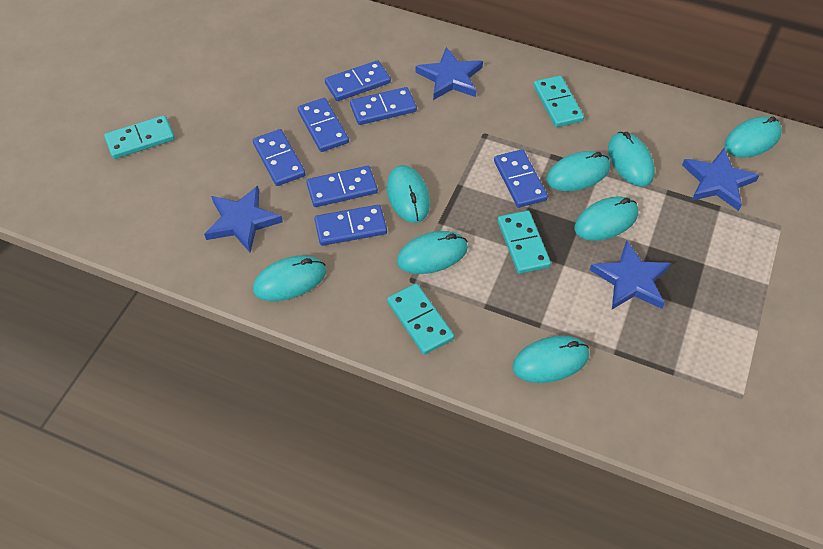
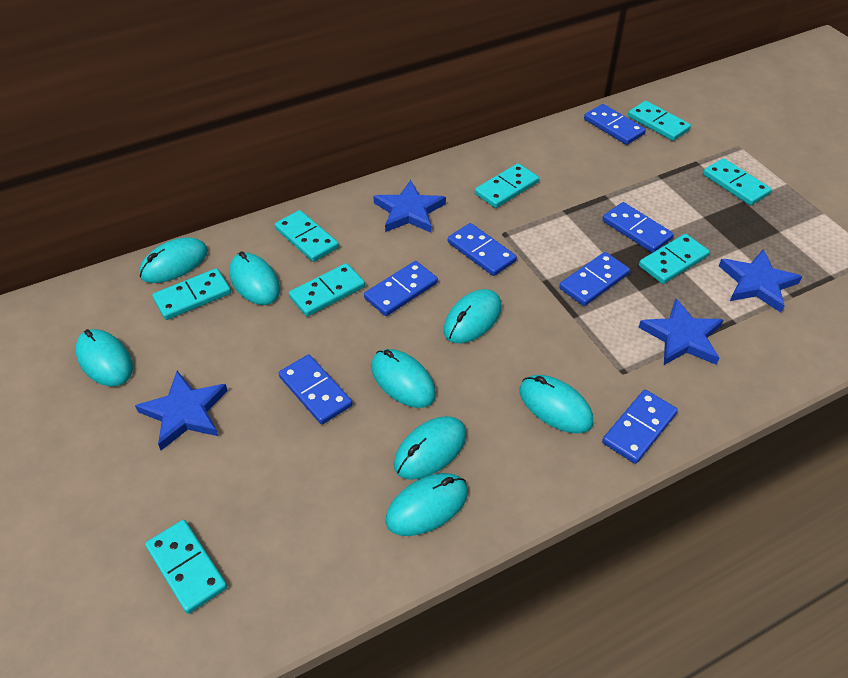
turquoise domino: 4 -> 8

